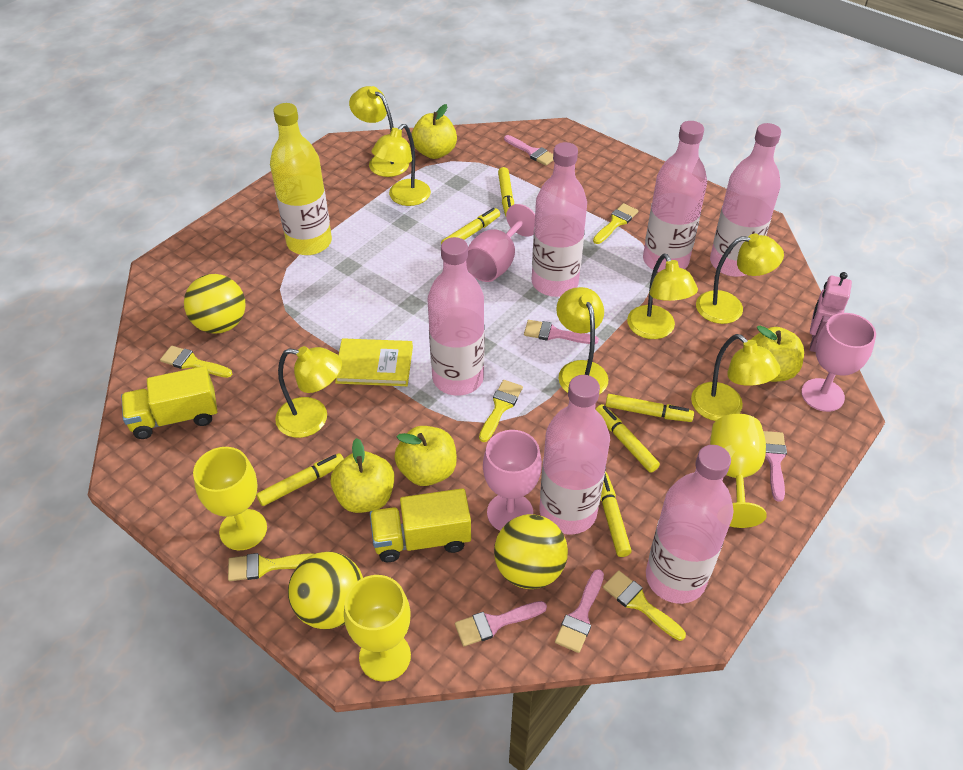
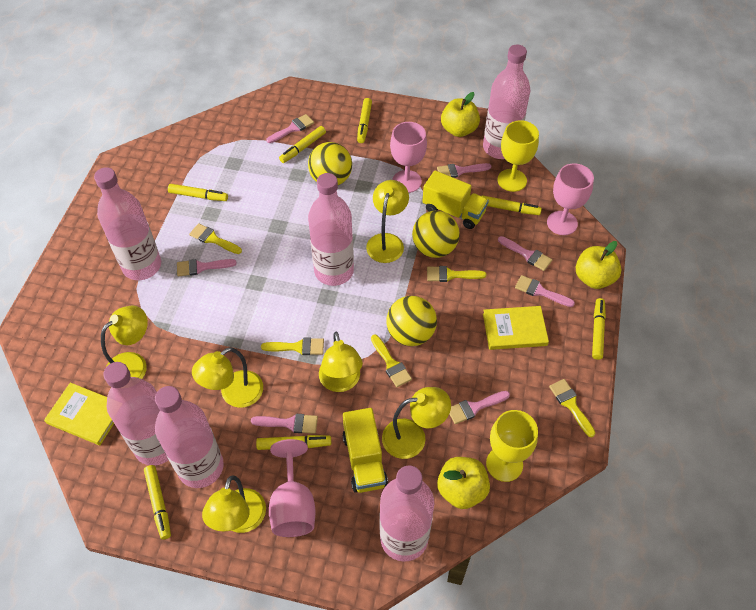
pink brush: 5 -> 7
pink robot: 1 -> 0
yellow apple: 4 -> 3
yellow book: 1 -> 2
yellow bottle: 1 -> 0
yellow goblet: 3 -> 2
yellow lamp: 7 -> 6
yellow marker: 6 -> 7

